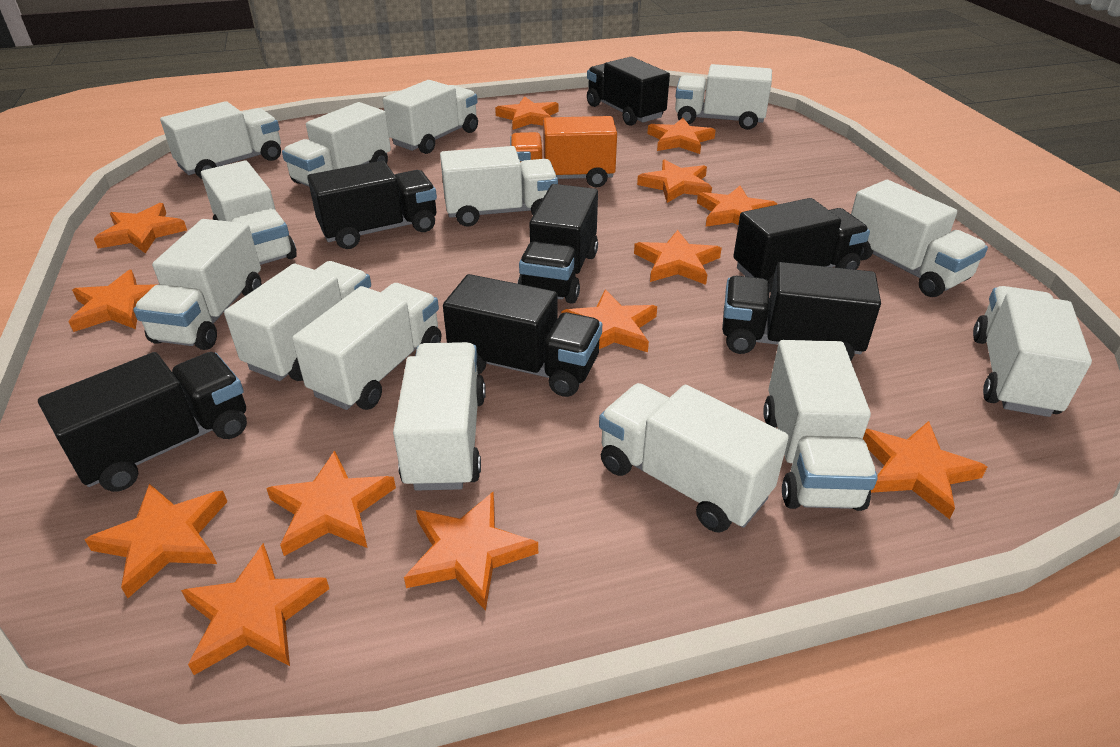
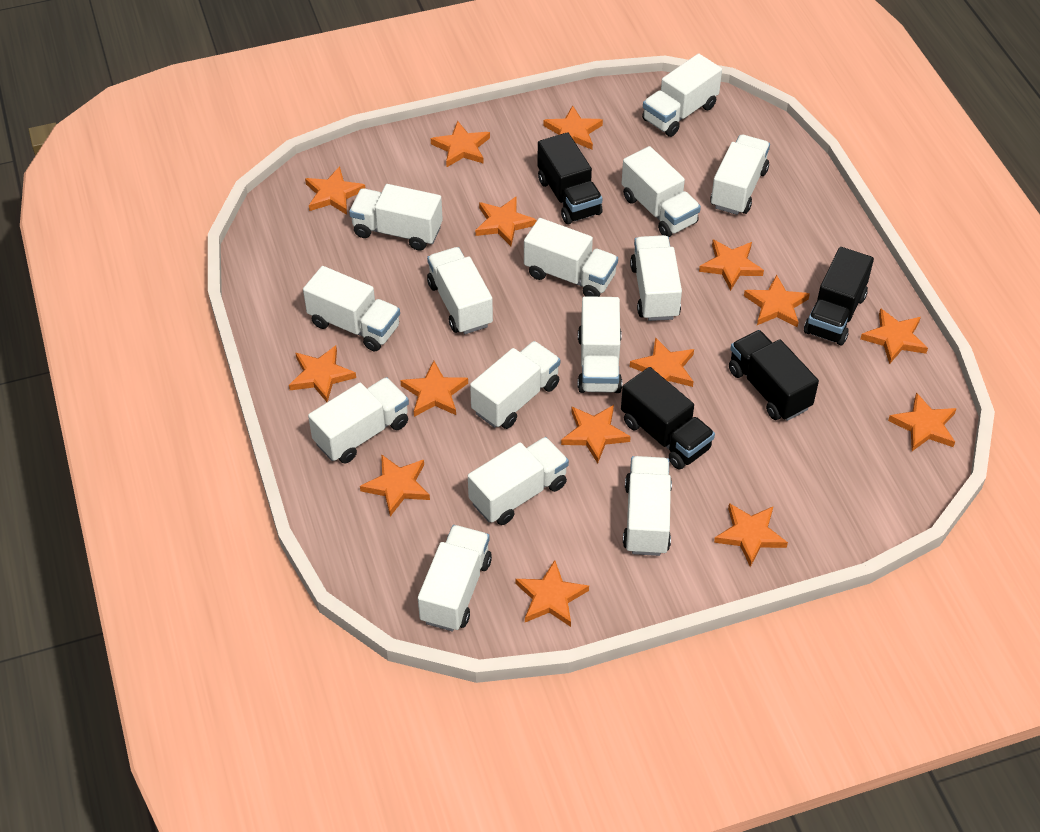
black truck: 7 -> 4
orange star: 13 -> 15
orange truck: 1 -> 0

